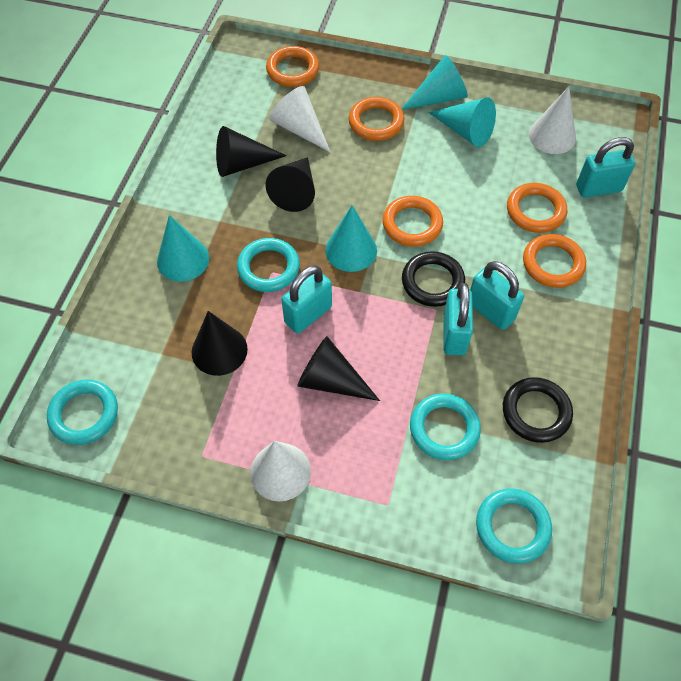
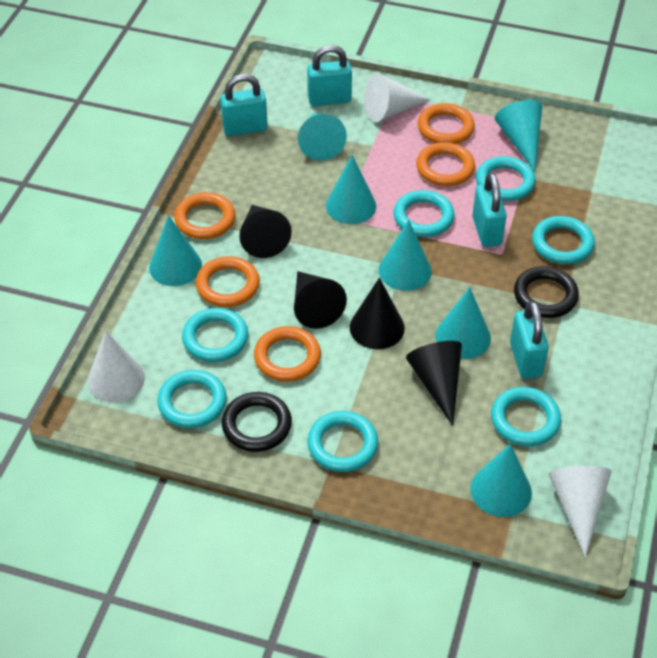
turquoise cone: 4 -> 7
turquoise ring: 4 -> 7

